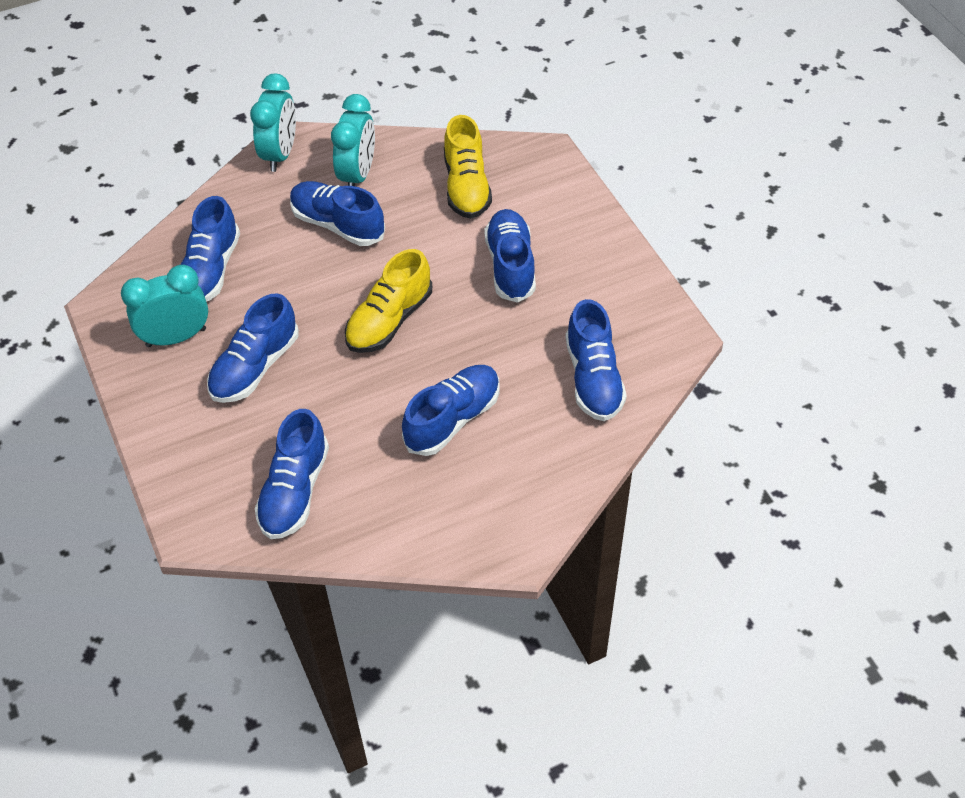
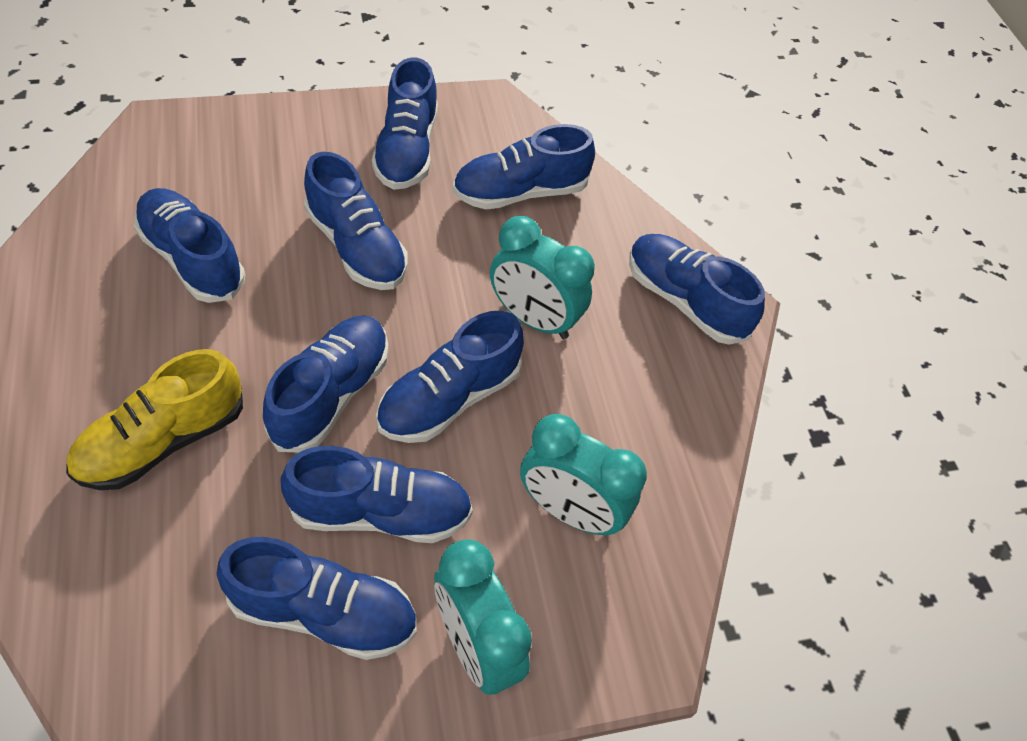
blue shoe: 7 -> 9
yellow shoe: 2 -> 1

